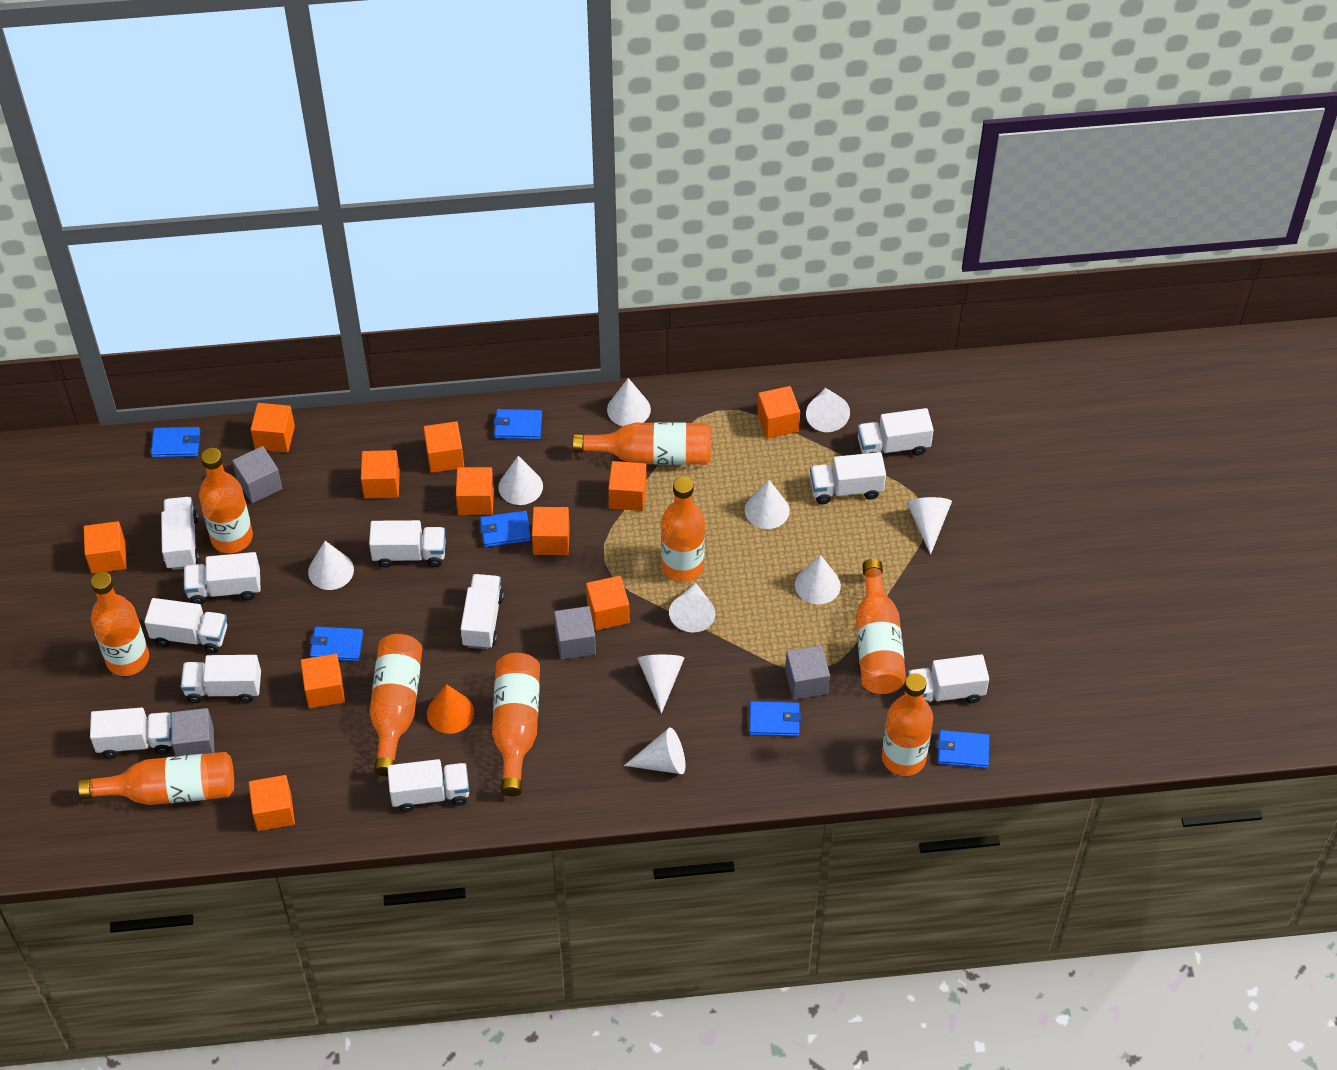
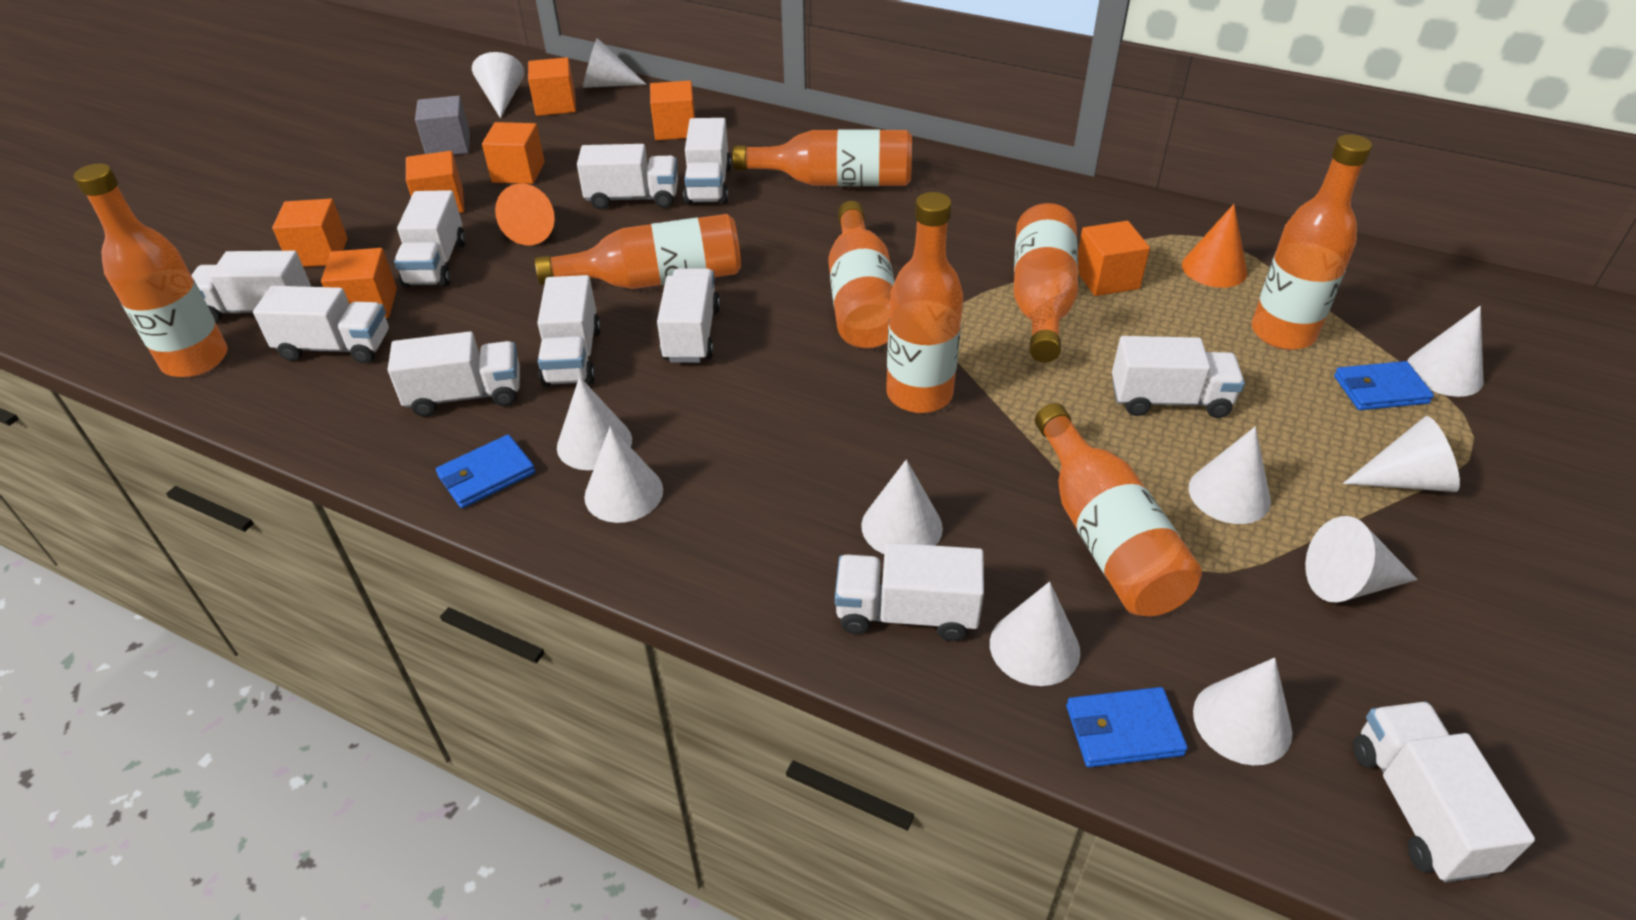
blue wallet: 6 -> 3
grey cube: 4 -> 1
orange bottle: 9 -> 8
orange cone: 1 -> 2
orange cube: 11 -> 7
white cone: 10 -> 11

